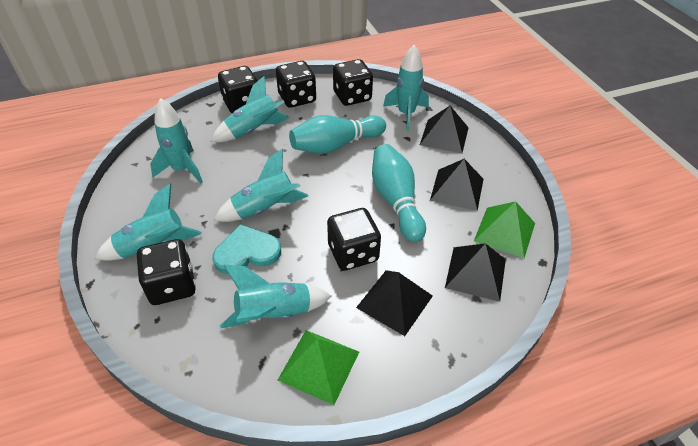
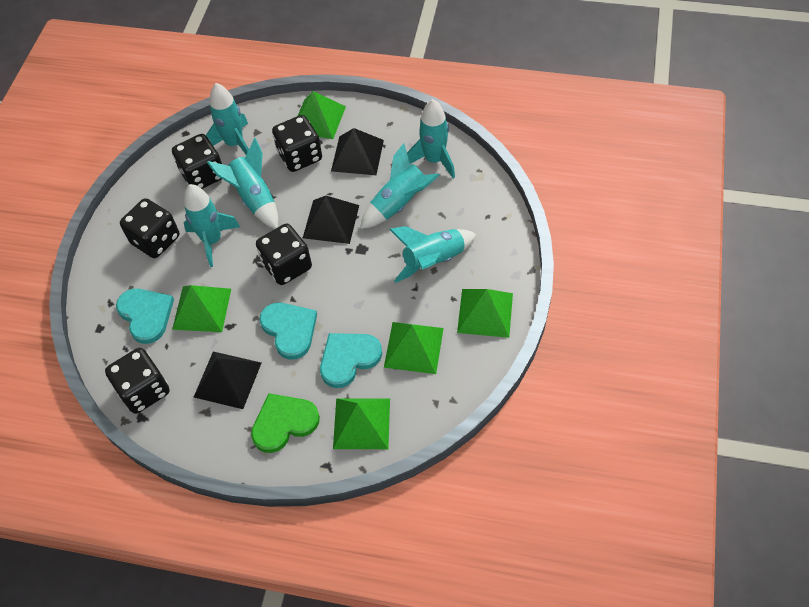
black pyramid: 4 -> 3
green heart: 0 -> 1
green pyramid: 2 -> 5
turquoise bowling pin: 2 -> 0
turquoise heart: 1 -> 3

